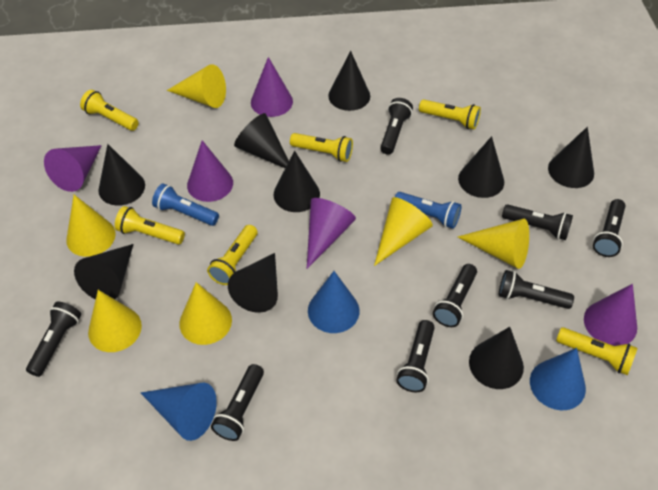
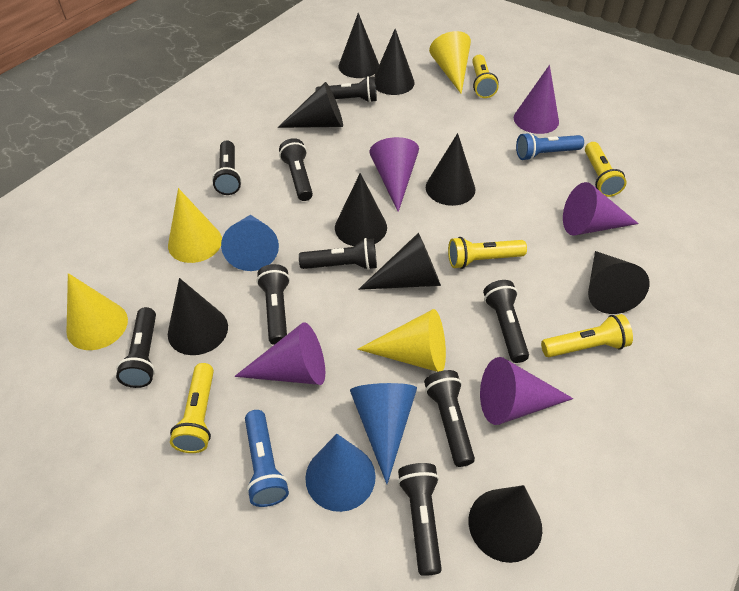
black flashlight: 8 -> 9
yellow cone: 6 -> 4
yellow flashlight: 6 -> 5

